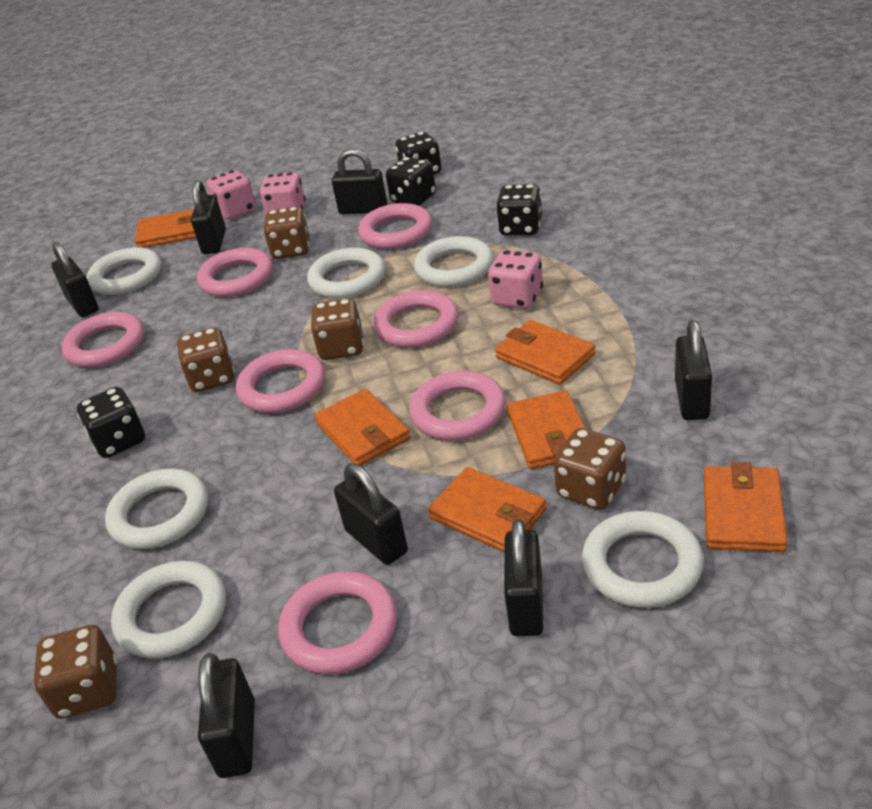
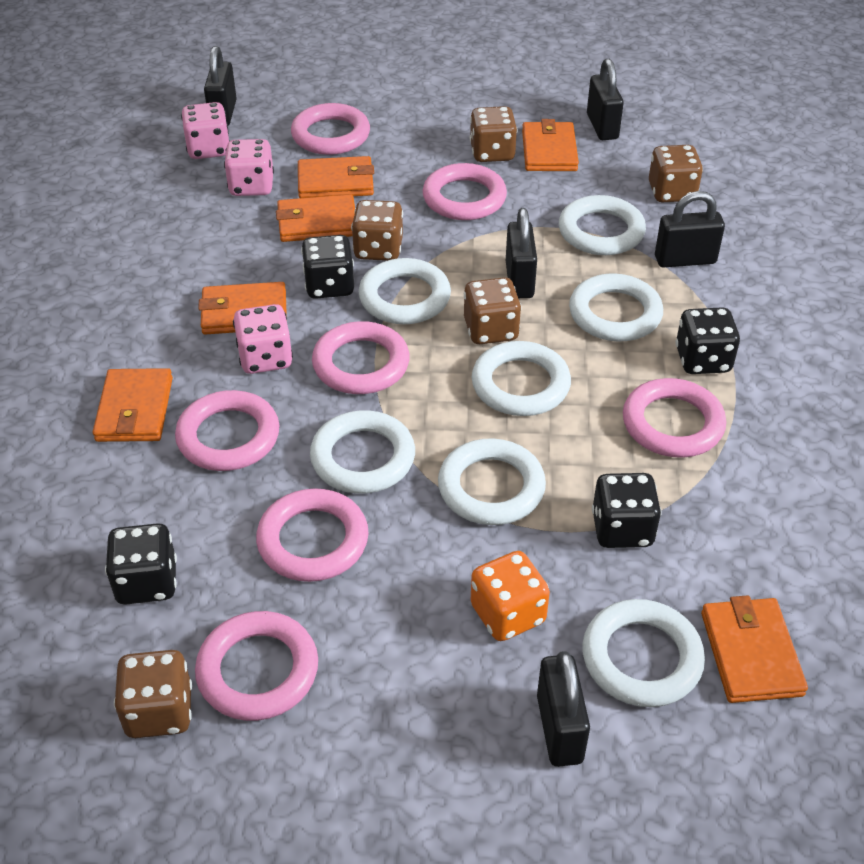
black padlock: 7 -> 5
orange dice: 0 -> 1
white ring: 6 -> 7

